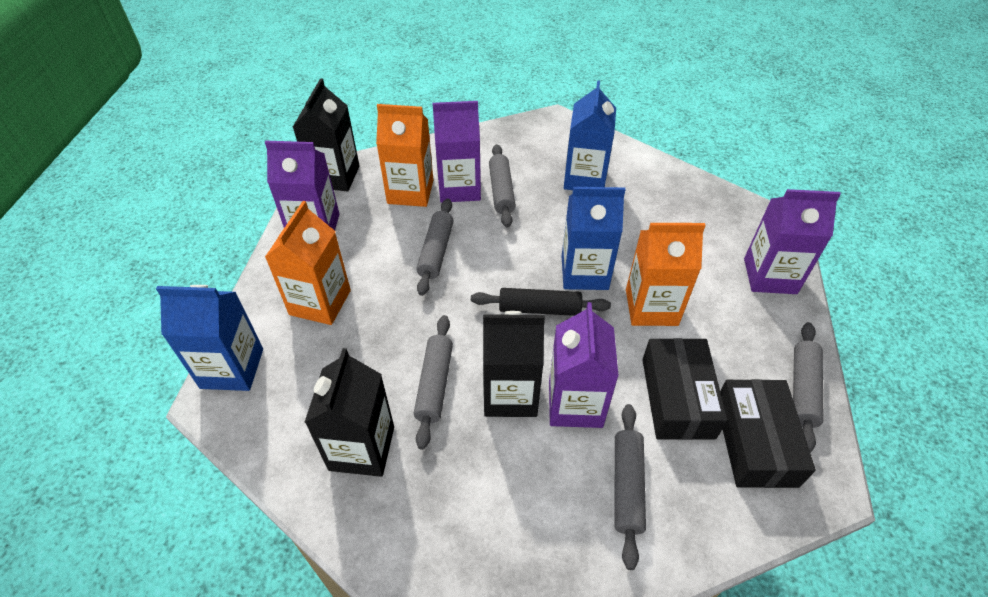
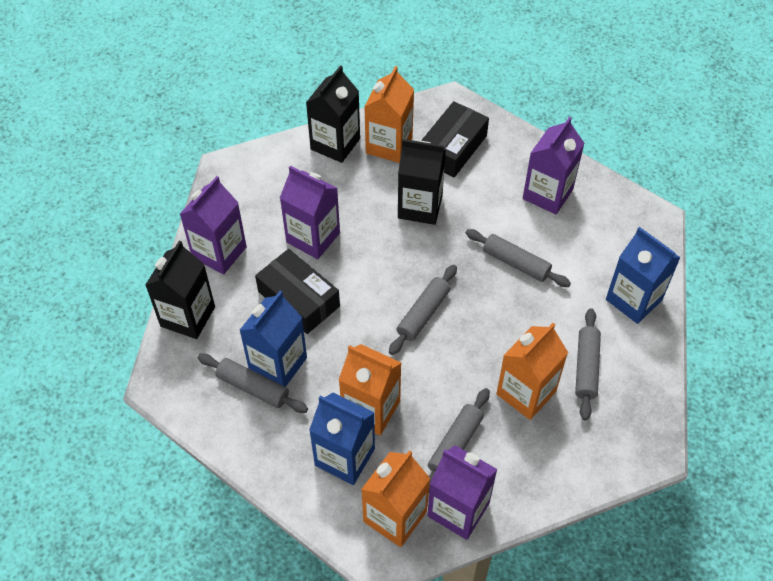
black rolling pin: 1 -> 0
orange carton: 3 -> 4

